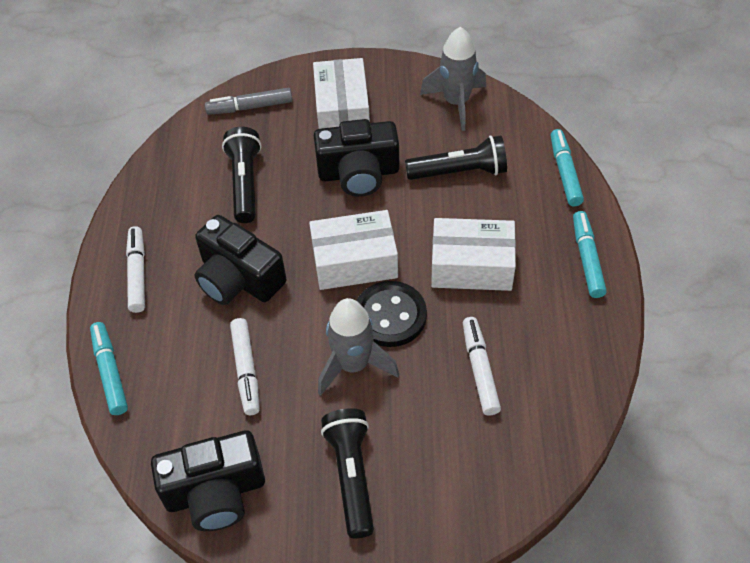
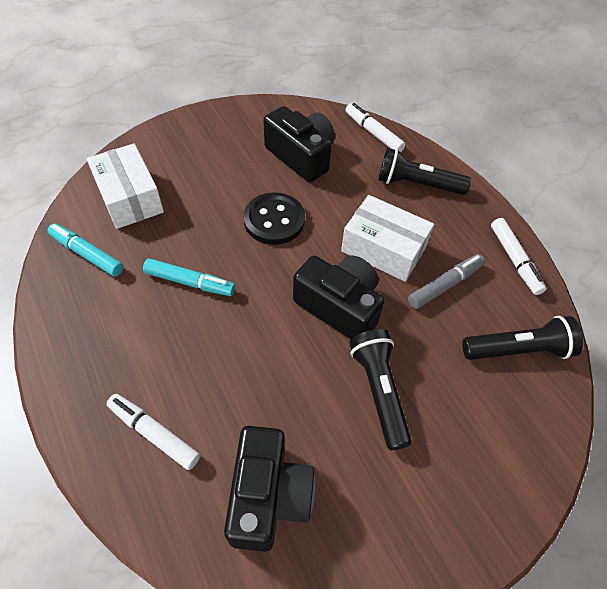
grey rocket: 2 -> 0
turquoise marker: 3 -> 2
white box: 3 -> 2

